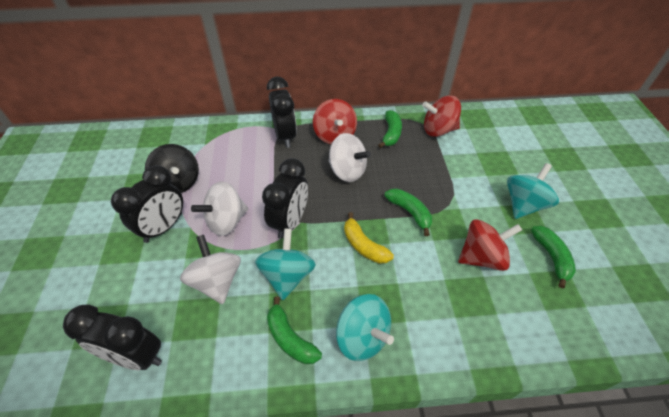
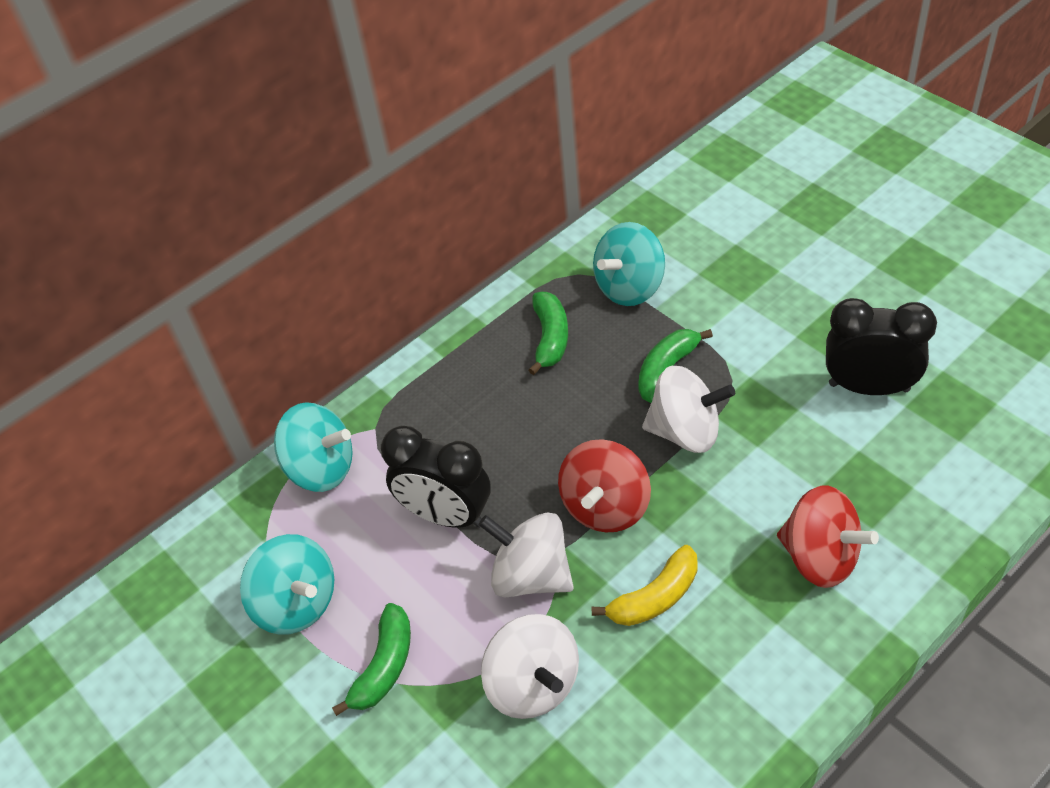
black clock: 4 -> 2
black spinning top: 1 -> 0
green banana: 4 -> 3
red spinning top: 3 -> 2

